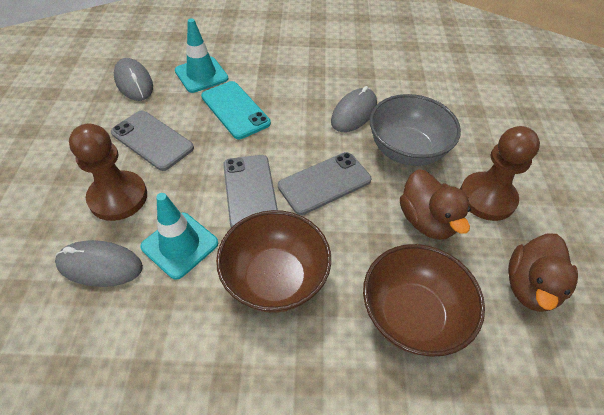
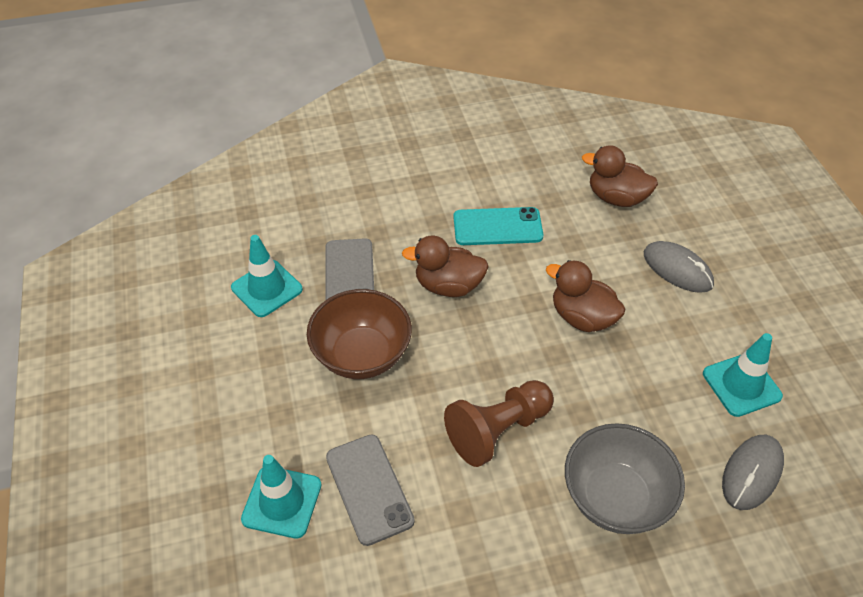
brown bowl: 2 -> 1
brown duck: 2 -> 3
brown pawn: 2 -> 1
grey mouse: 3 -> 2
grey phone: 3 -> 2
turquoise traffic cone: 2 -> 3

